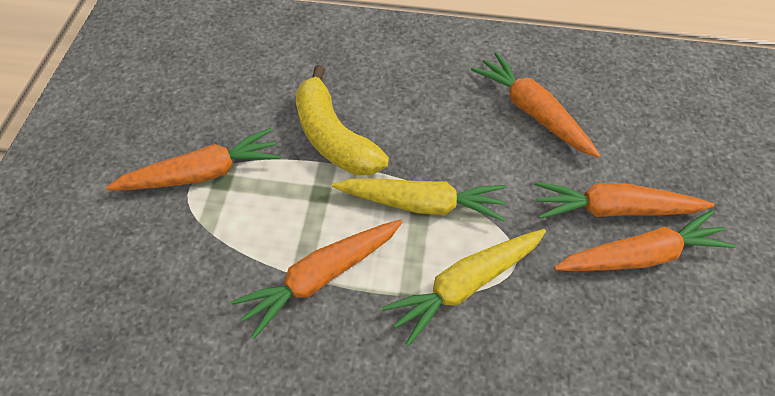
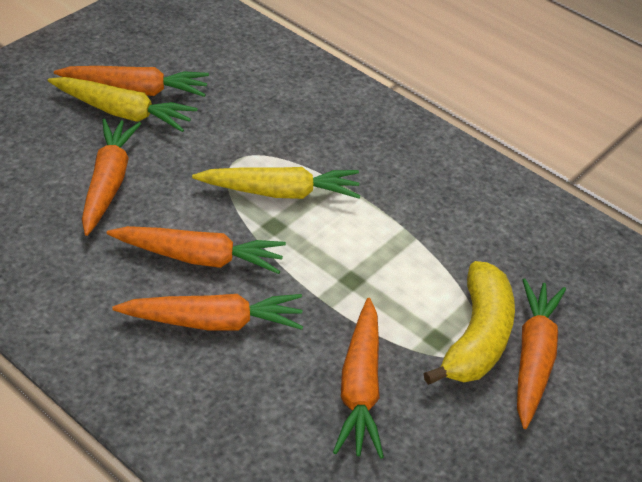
orange carrot: 5 -> 6

